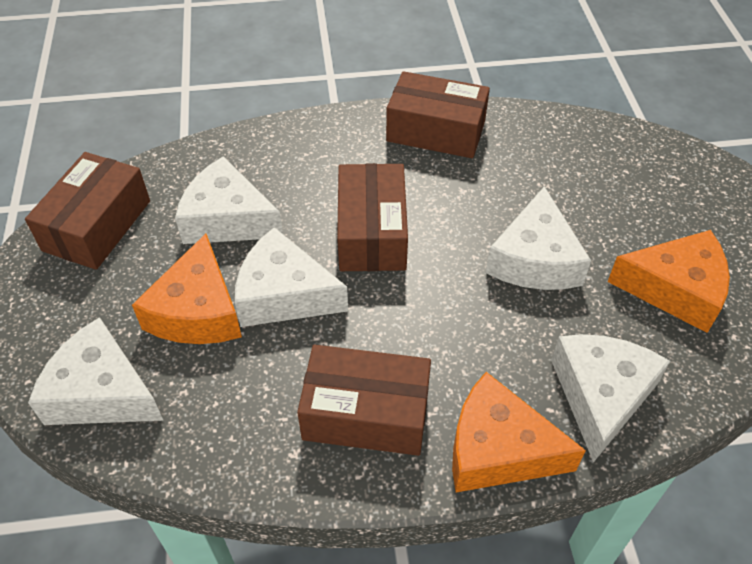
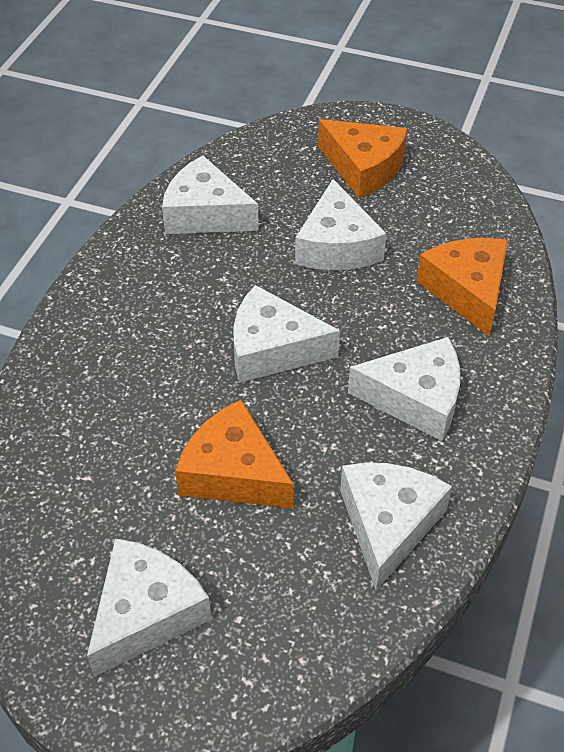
brown box: 4 -> 0
white cheese: 5 -> 6

